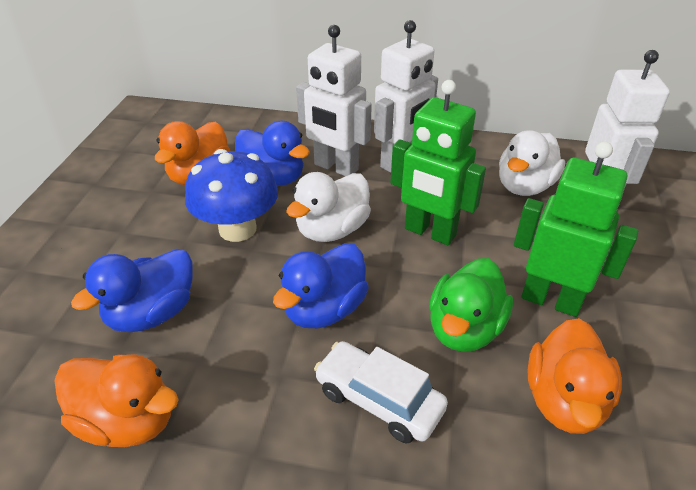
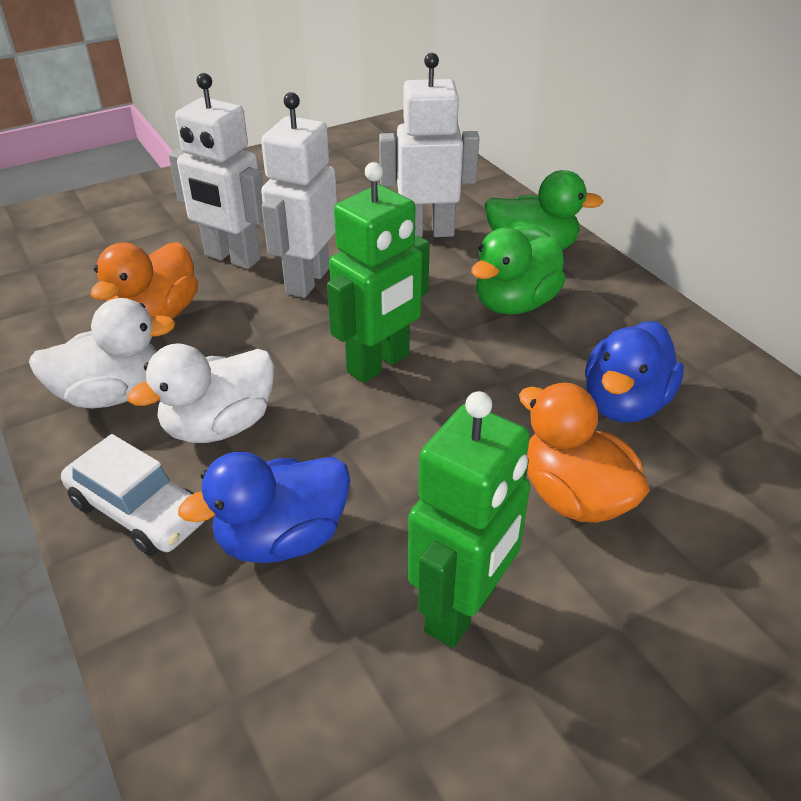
blue duck: 3 -> 2
blue mushroom: 1 -> 0
green duck: 1 -> 2
orange duck: 3 -> 2

